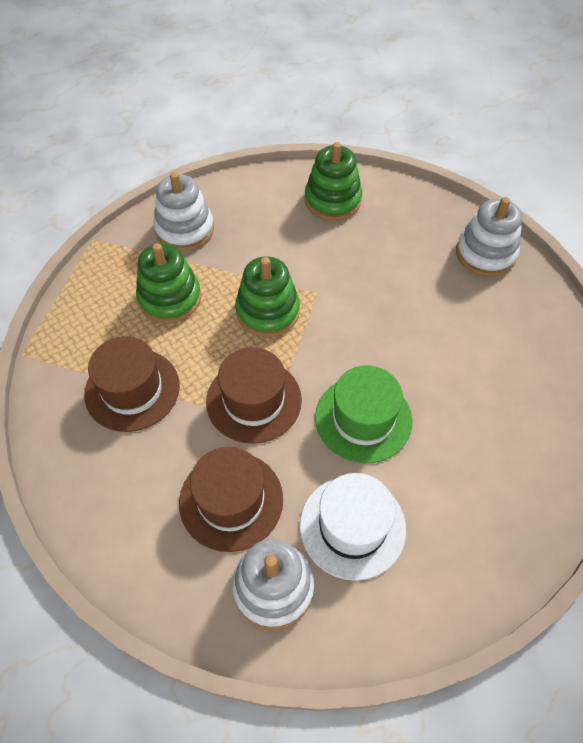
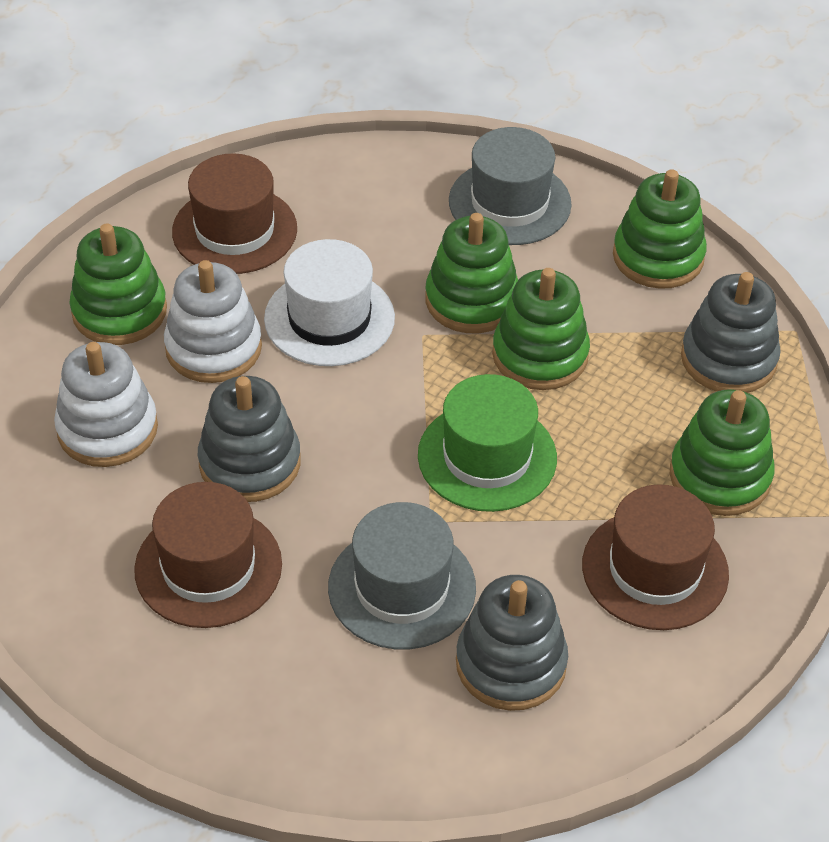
green stacking toy: 3 -> 5
grey hat: 0 -> 2
grey stacking toy: 0 -> 3
white stacking toy: 3 -> 2

